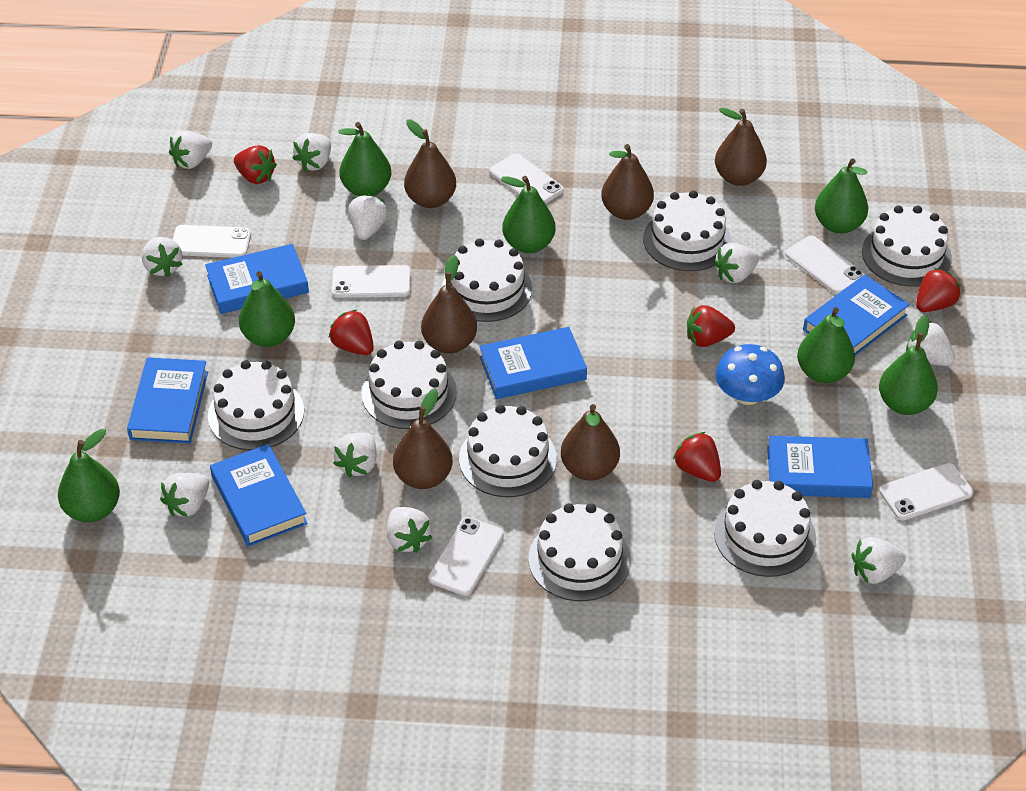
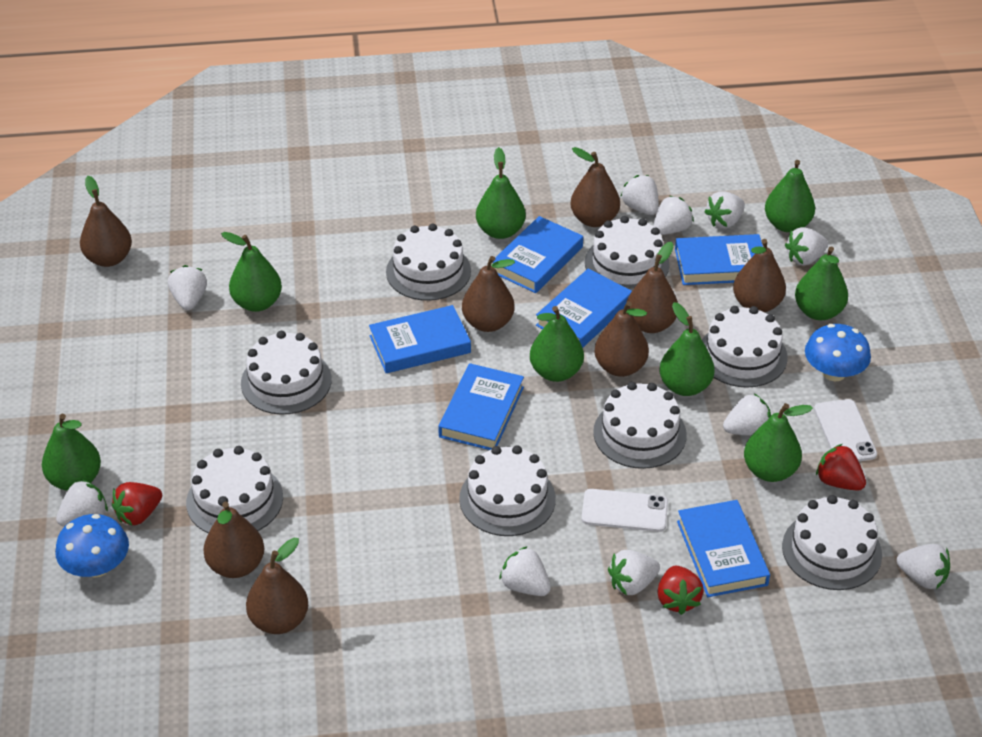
blue mushroom: 1 -> 2
brown pear: 6 -> 8
green pear: 7 -> 8
red strawberry: 5 -> 3
white phone: 6 -> 2

